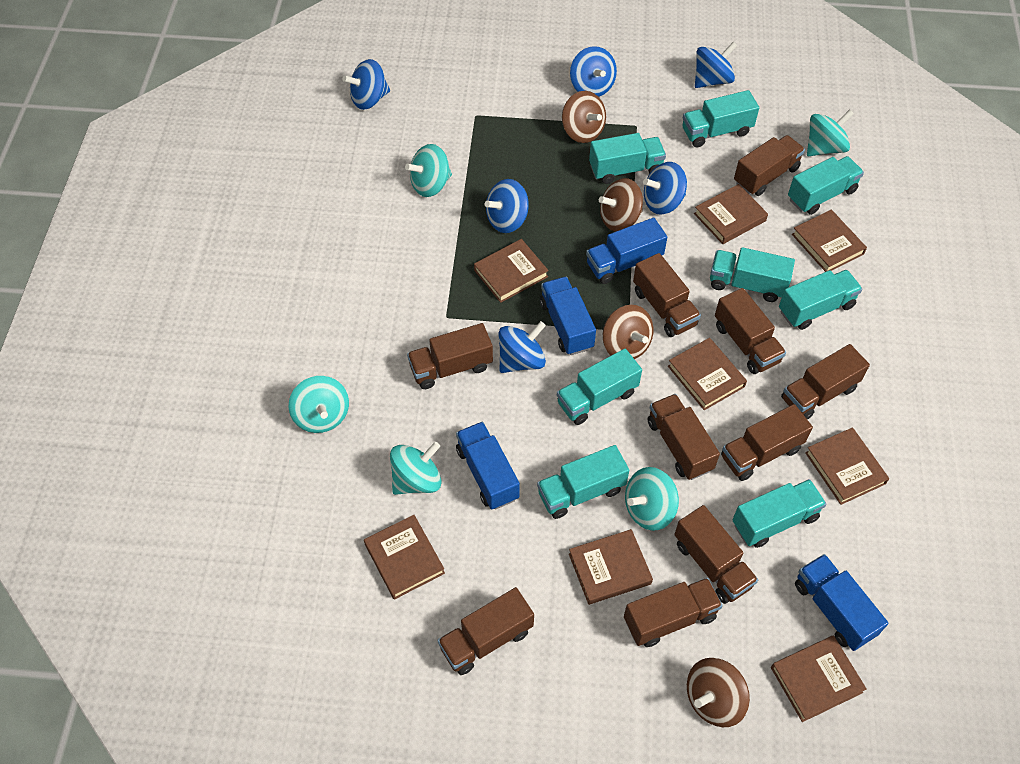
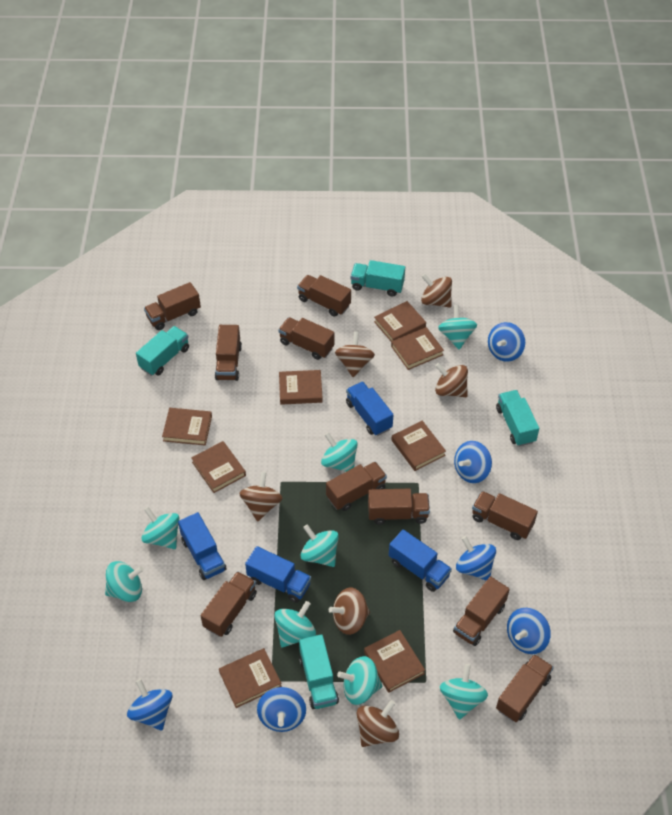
brown spinning top: 4 -> 6
turquoise spinning top: 5 -> 8
turquoise truck: 8 -> 4

